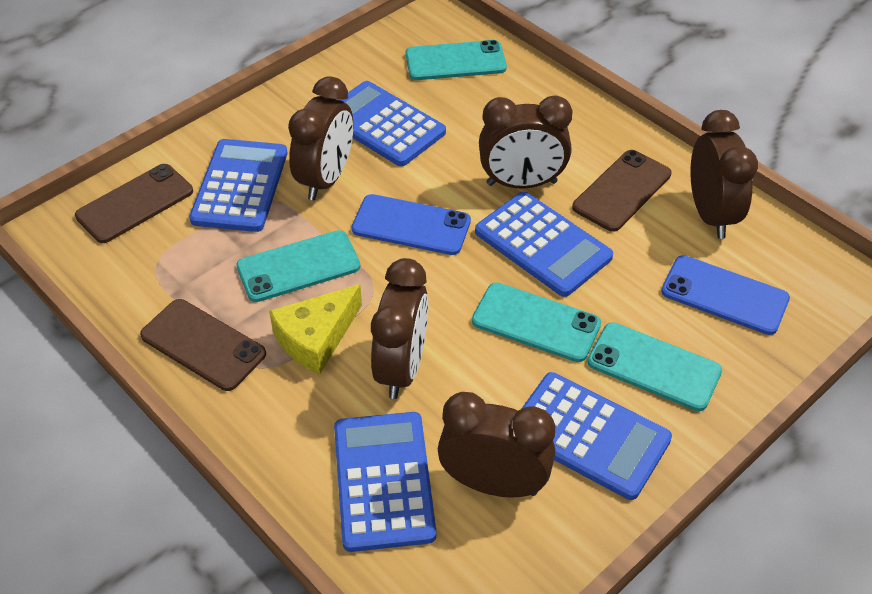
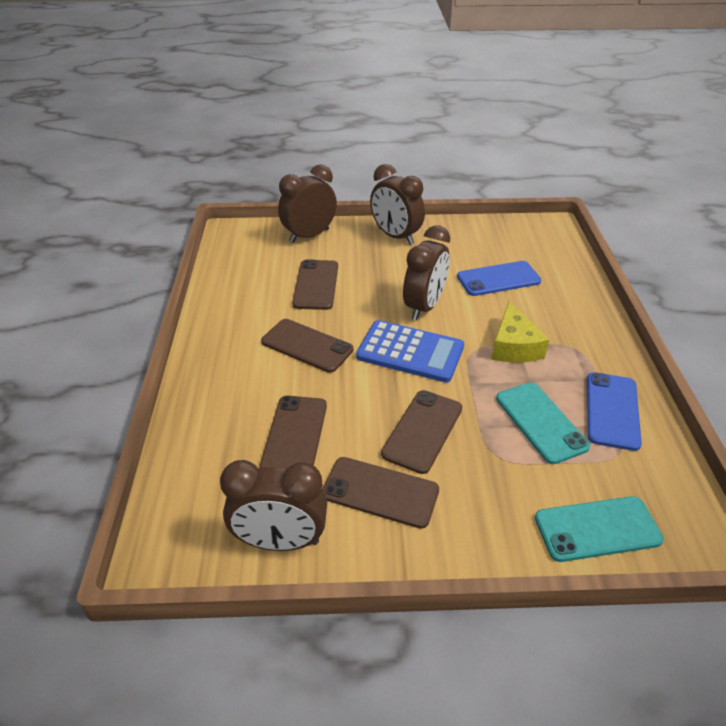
blue calculator: 5 -> 1
brown clock: 5 -> 4
brown phone: 3 -> 5
turquoise phone: 4 -> 2

